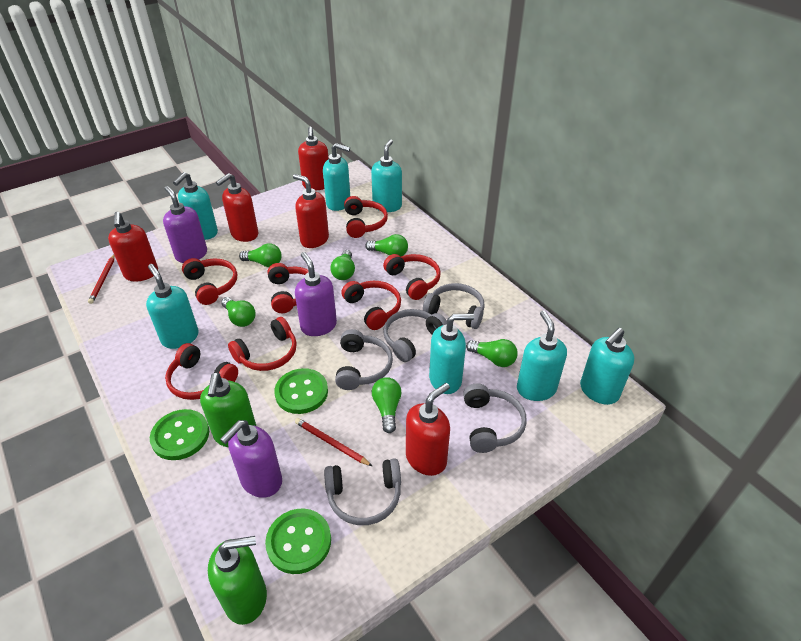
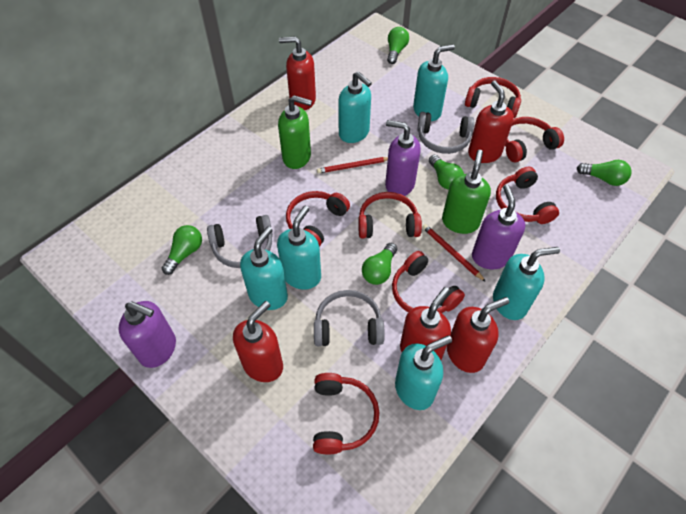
green button: 3 -> 0
green light bulb: 6 -> 5
grey headphones: 5 -> 3
turquoise soap dispenser: 7 -> 6

